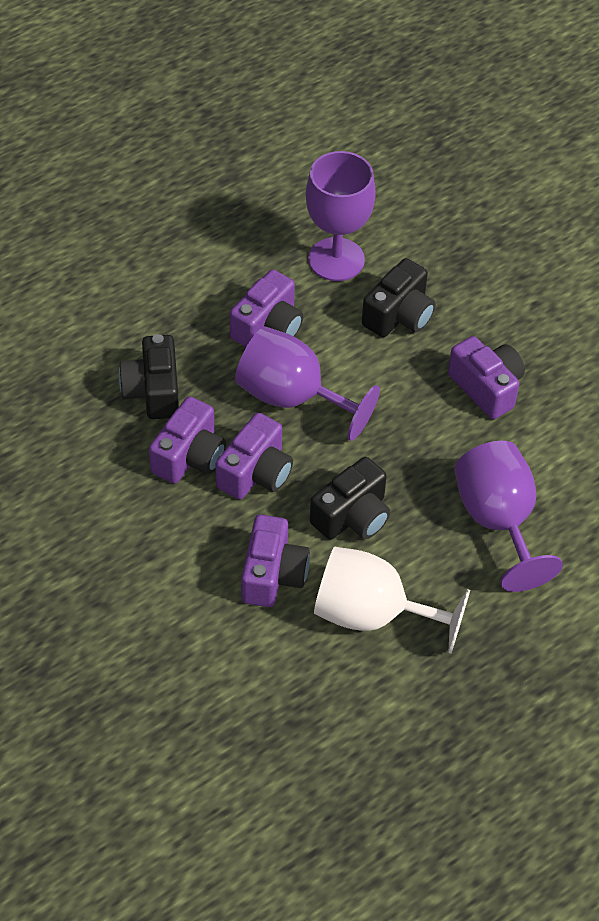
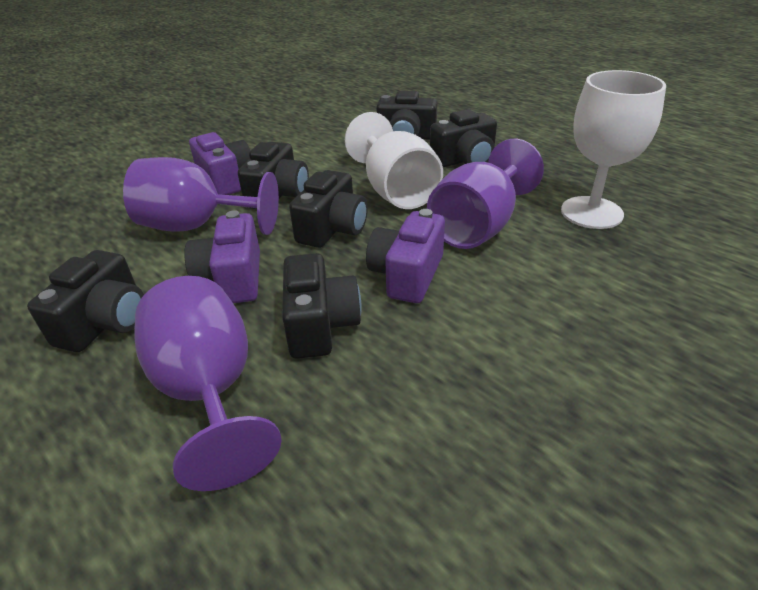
black camera: 3 -> 6
purple camera: 5 -> 3
white goblet: 1 -> 2

